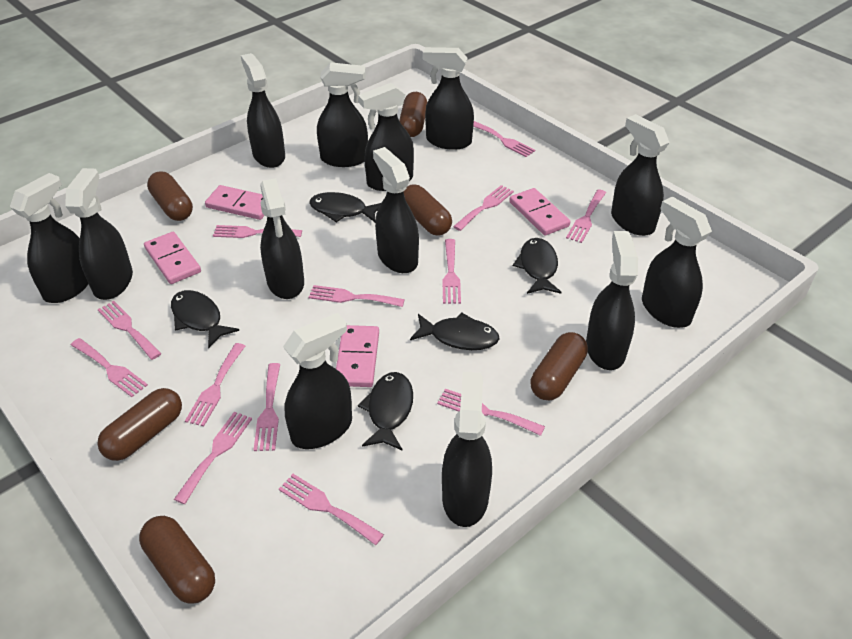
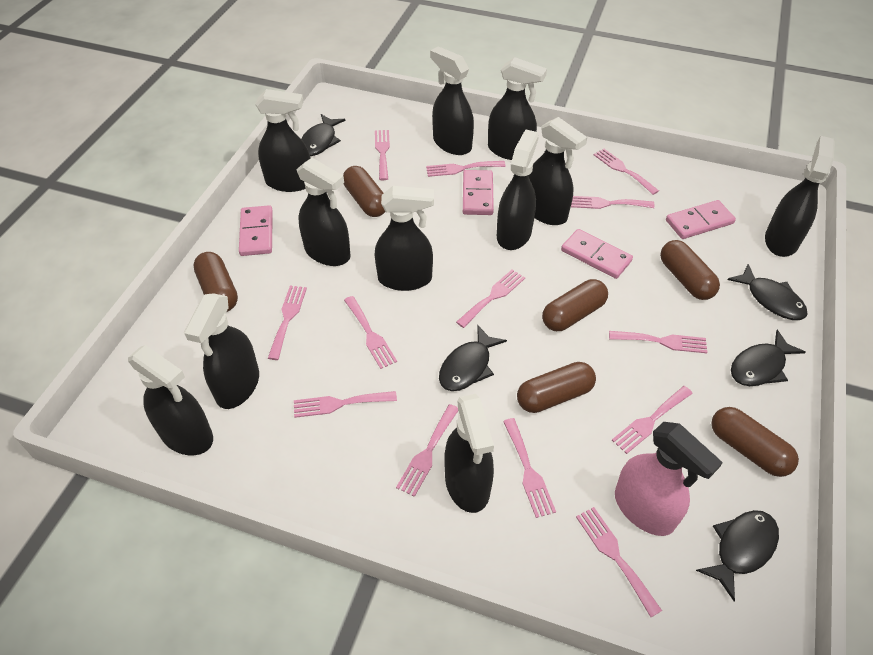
black spray bottle: 13 -> 11
pink spray bottle: 0 -> 1

